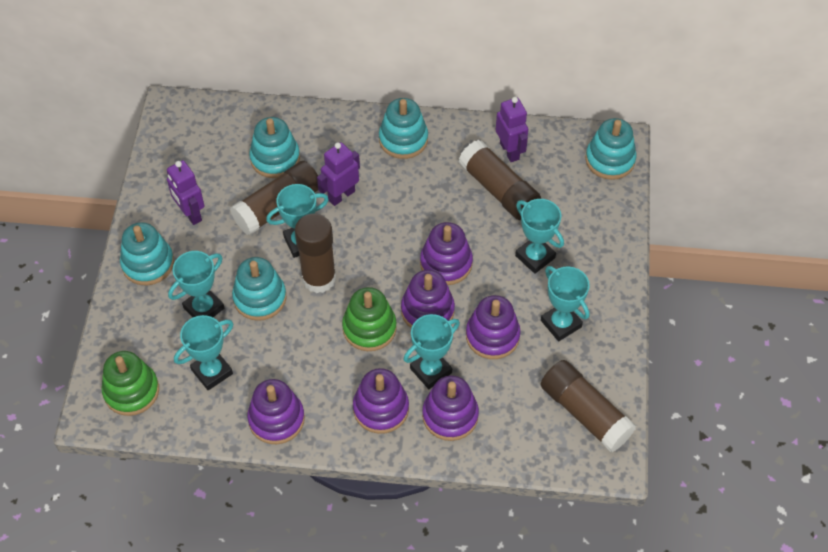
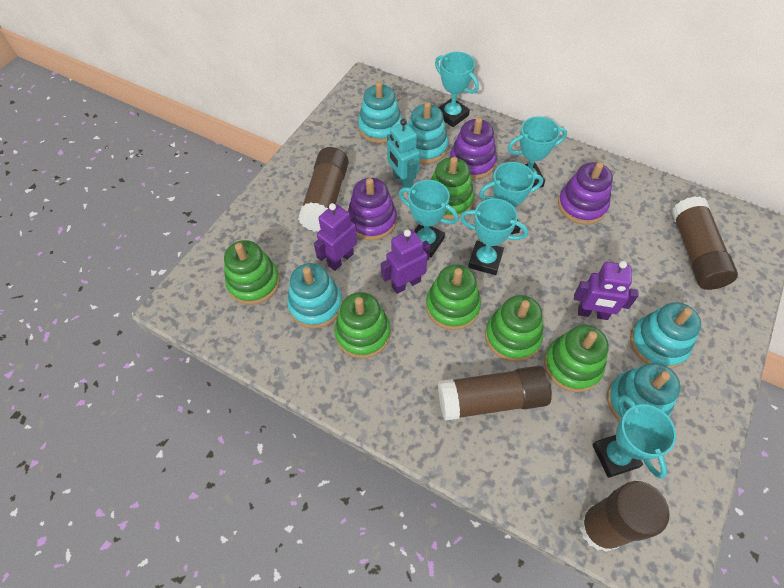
green stacking toy: 2 -> 6
purple stacking toy: 6 -> 3
turquoise robot: 0 -> 1

